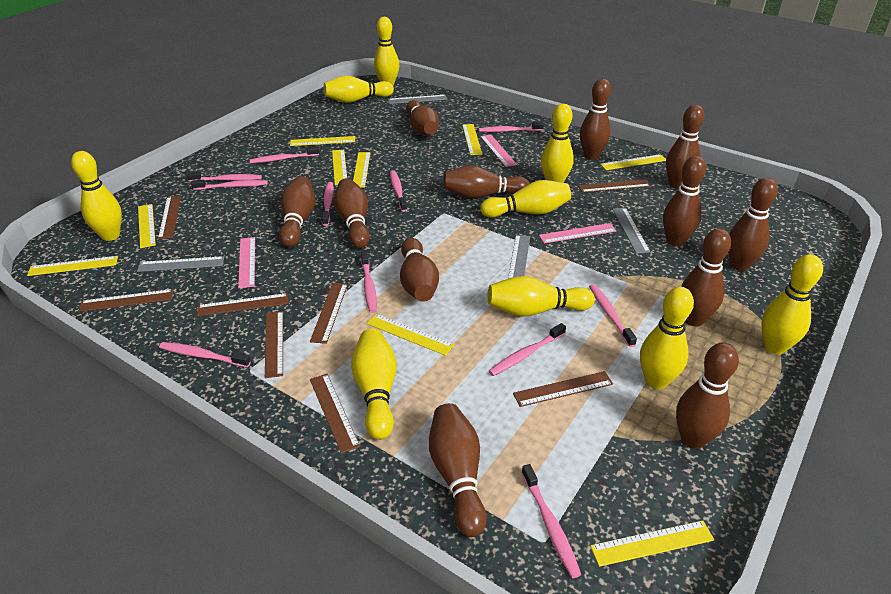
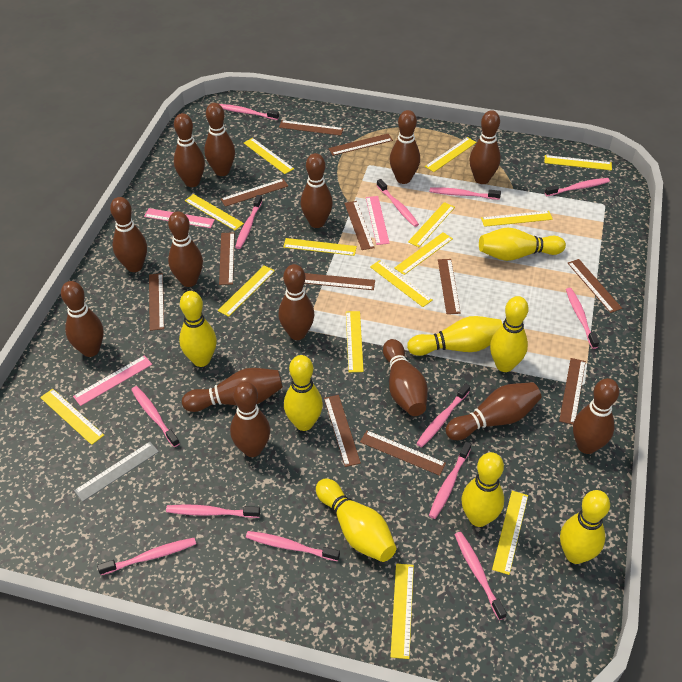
brown bowling pin: 12 -> 14
brown ruler: 8 -> 12
grey ruler: 4 -> 1
pink toothbrush: 11 -> 13
yellow bowling pin: 9 -> 8
yellow ruler: 9 -> 14

